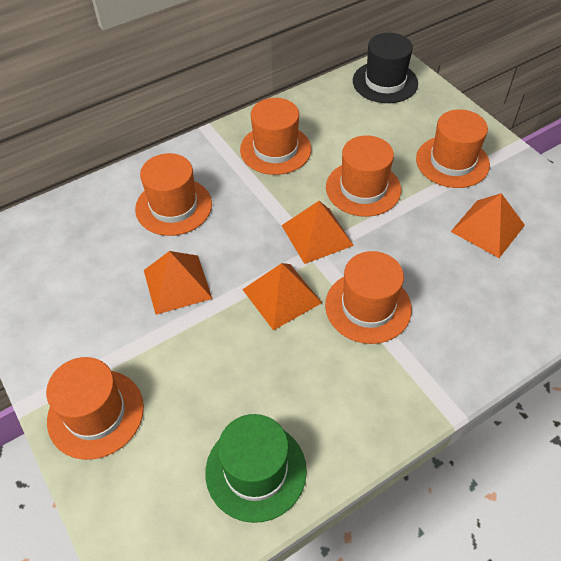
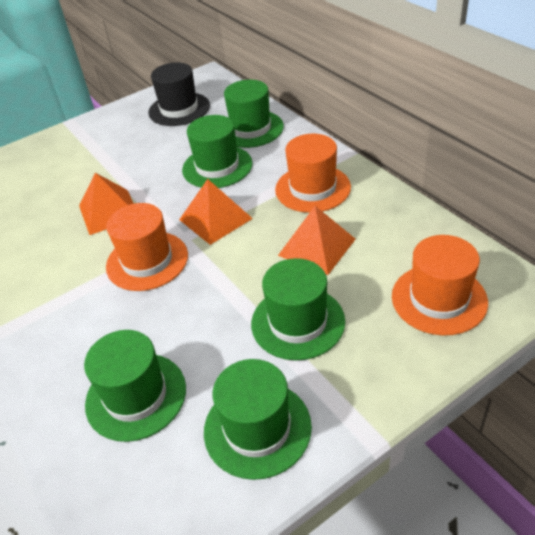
green hat: 1 -> 5
orange hat: 6 -> 3
orange pyramid: 4 -> 3

